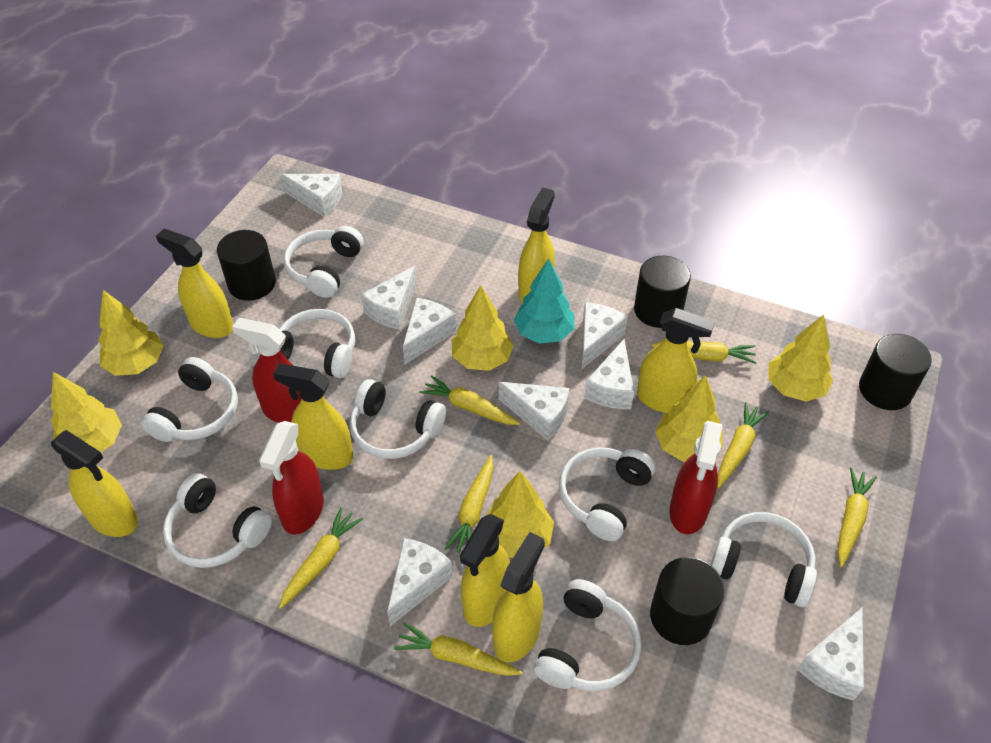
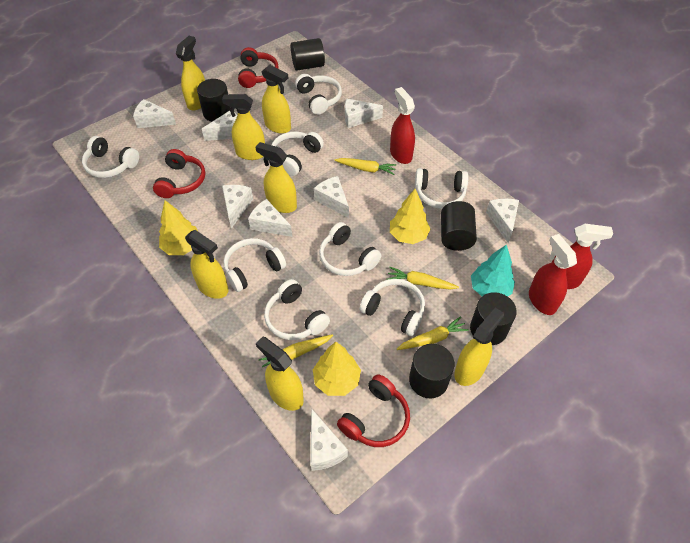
black cylinder: 4 -> 5
red headphones: 0 -> 3
yellow carrot: 7 -> 4
yellow tree: 6 -> 3

